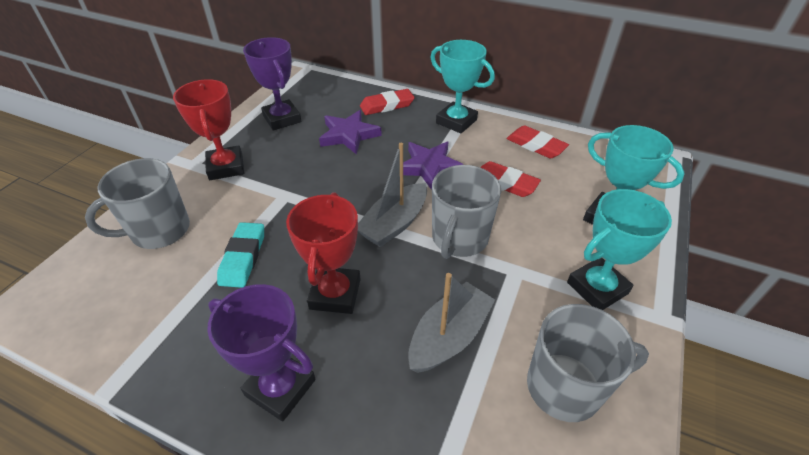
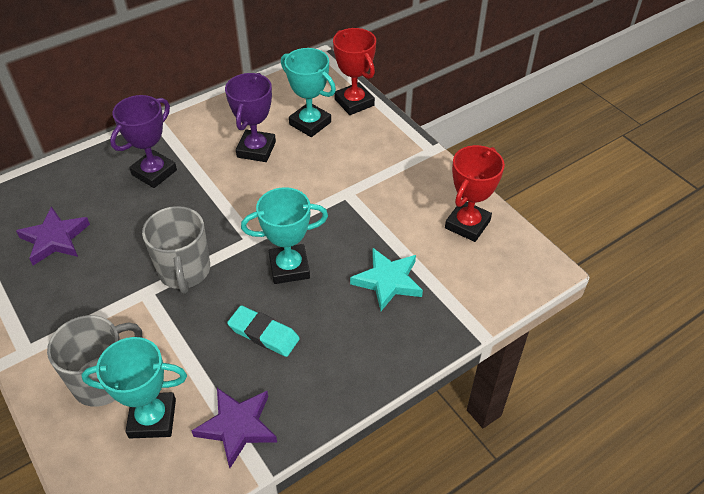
grey boat: 2 -> 0
grey mug: 3 -> 2
red eraser: 3 -> 0
turquoise star: 0 -> 1

